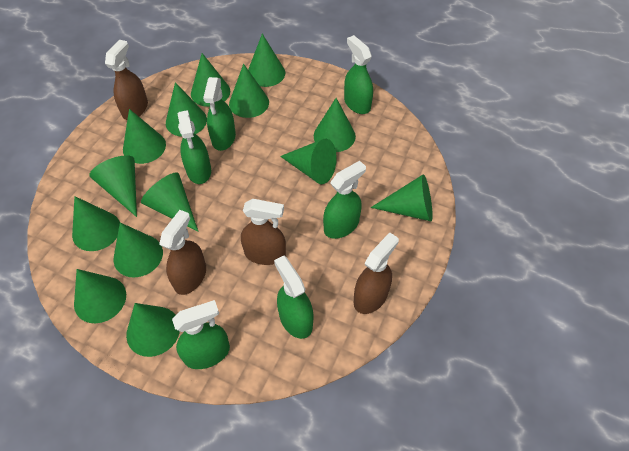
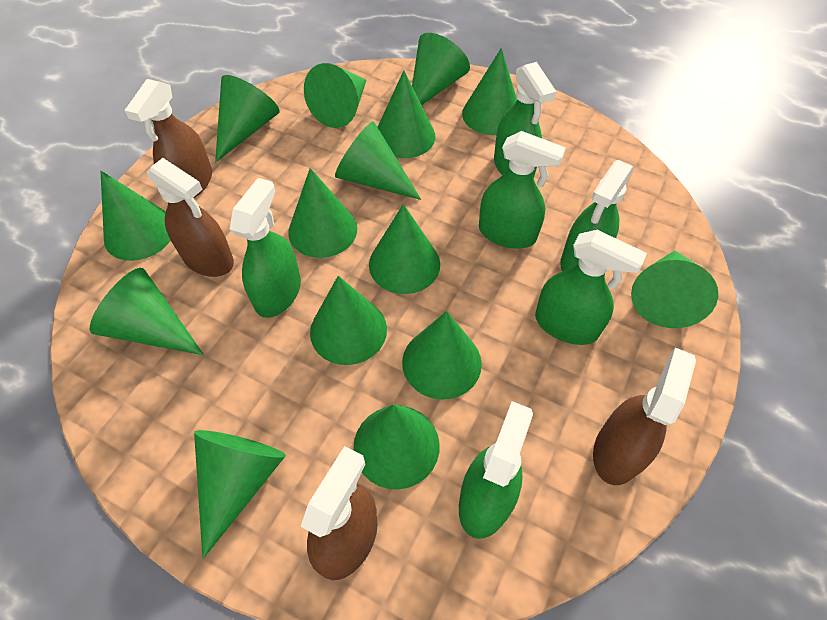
green cone: 14 -> 15

